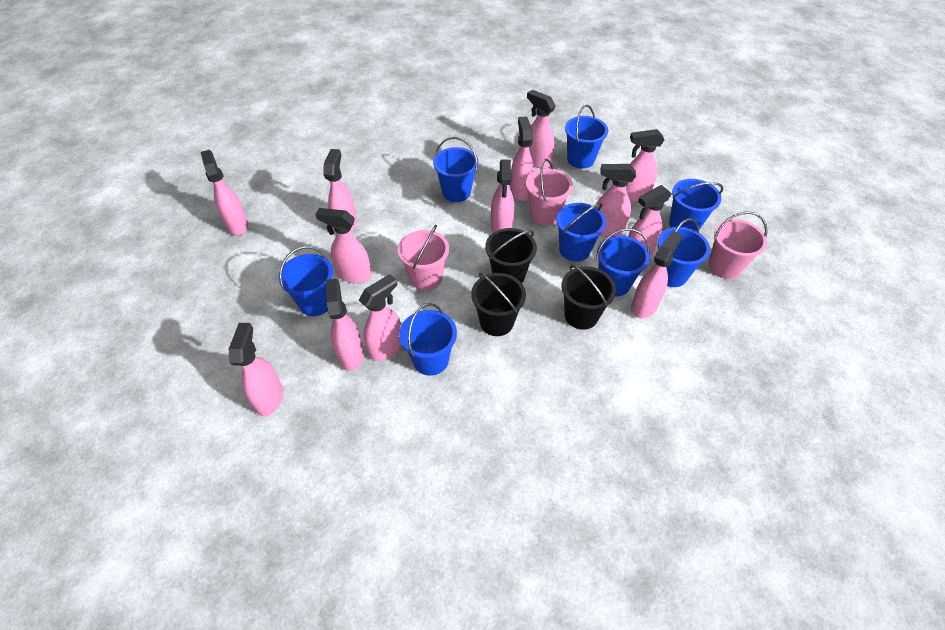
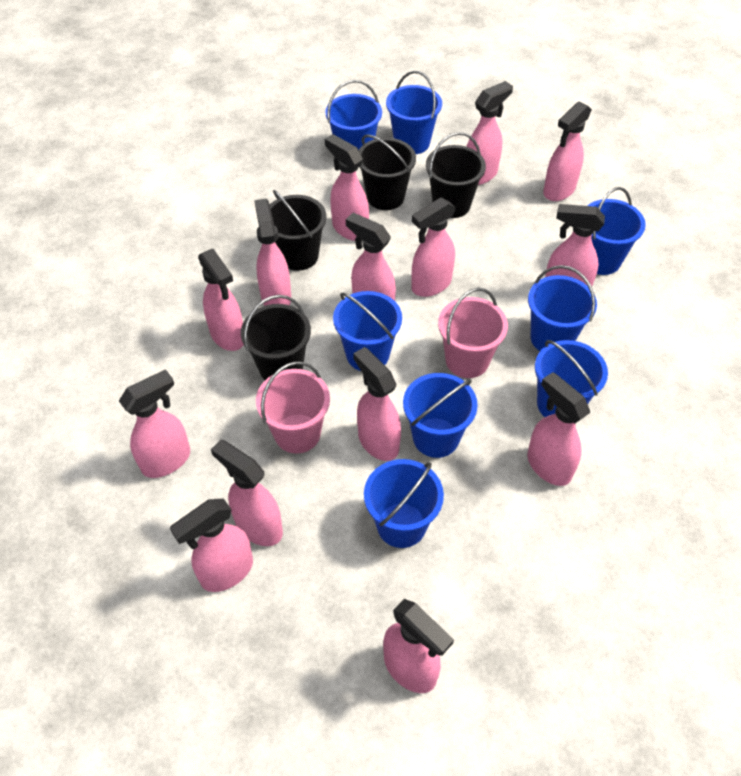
black bucket: 3 -> 4
pink bucket: 3 -> 2
pink spray bottle: 13 -> 14

